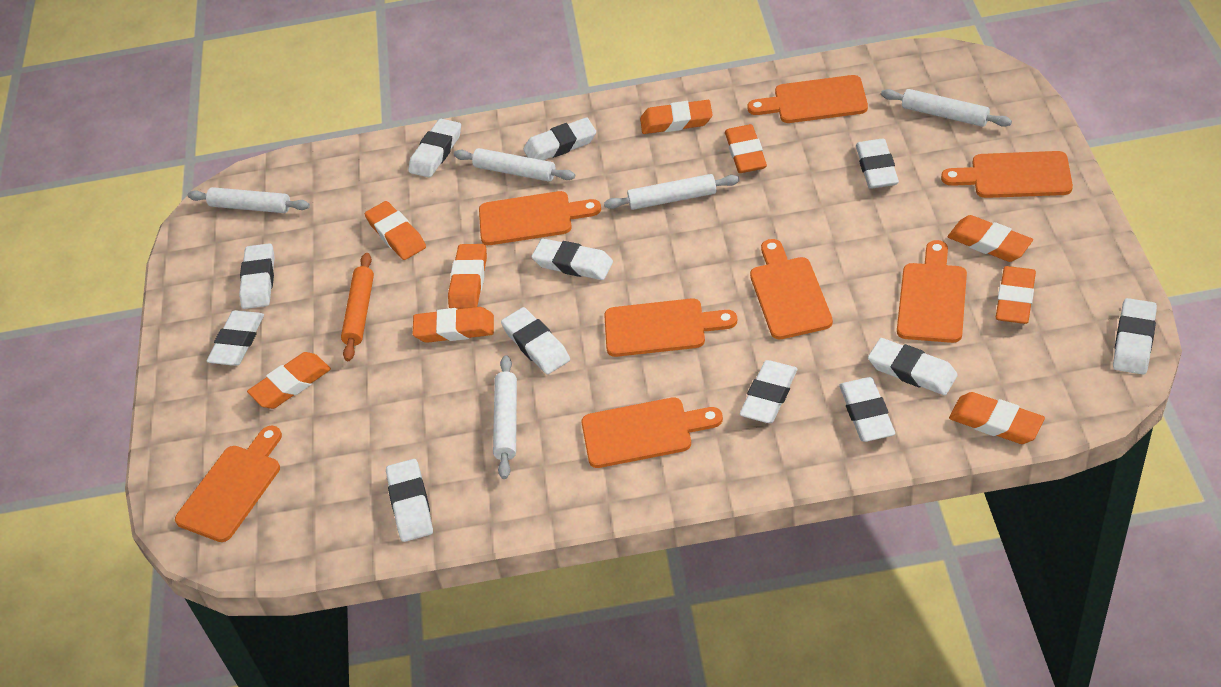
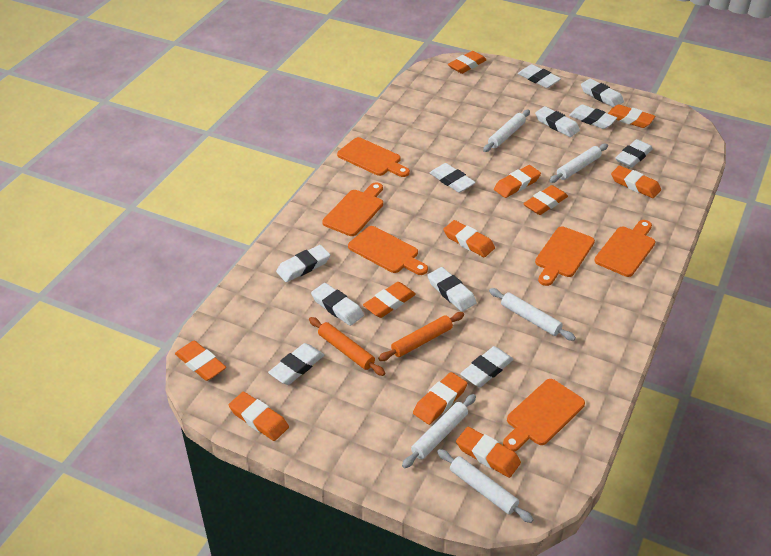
orange cutting board: 8 -> 6
orange eraser: 9 -> 11
orange rolling pin: 1 -> 2
white eraser: 12 -> 11

